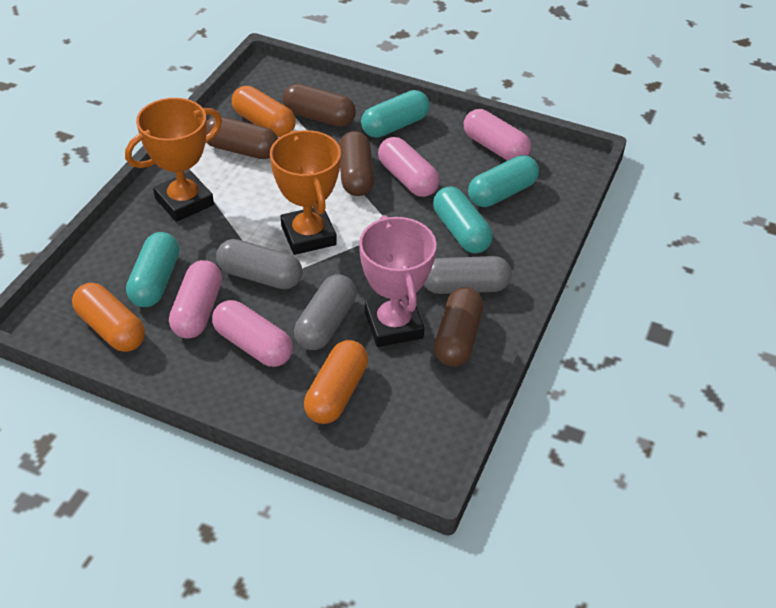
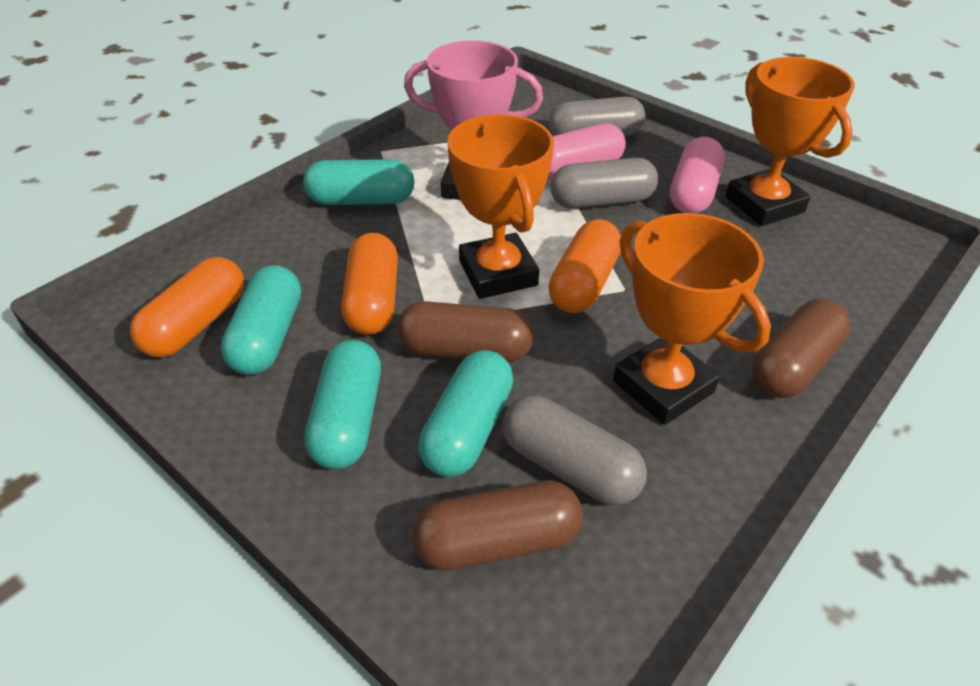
brown capsule: 4 -> 3
orange trophy: 2 -> 3
pink capsule: 4 -> 2

